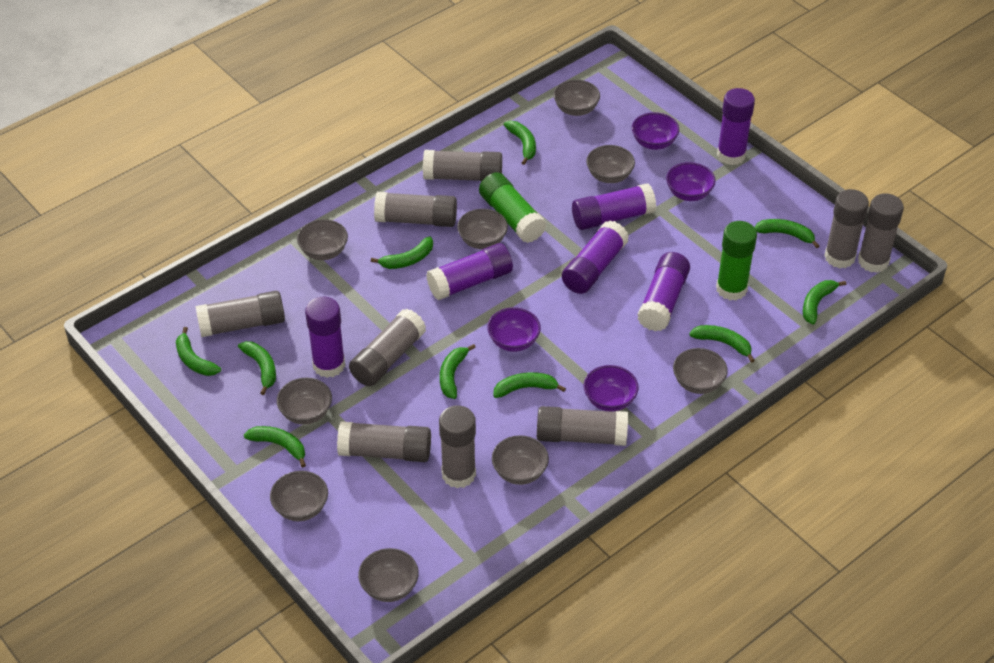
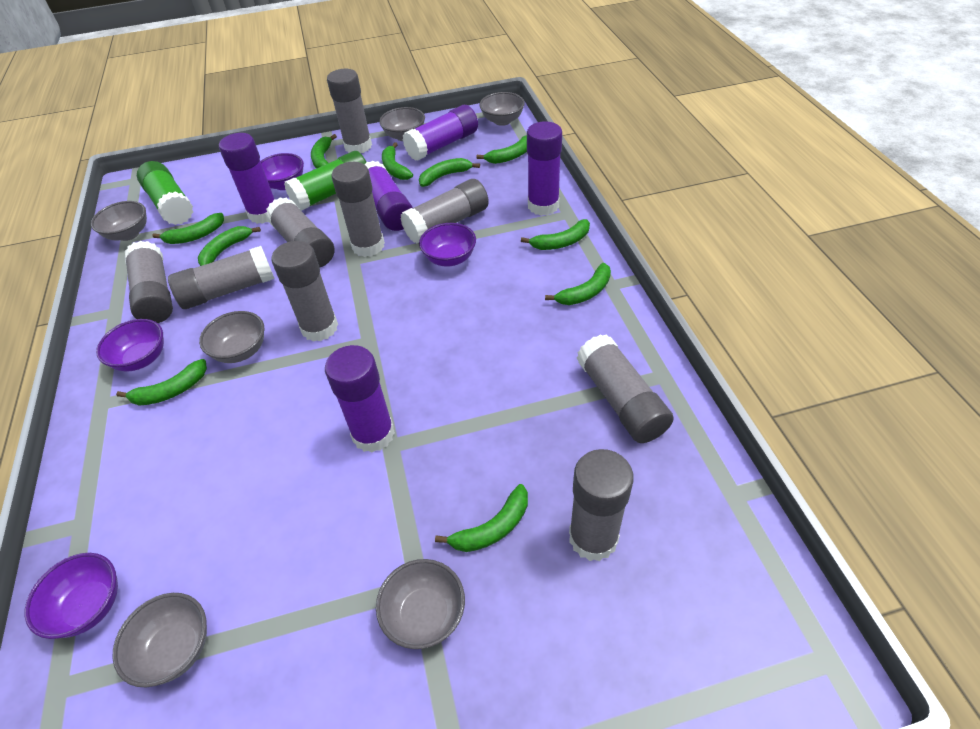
grey bowl: 9 -> 6
purple glue stick: 6 -> 5

